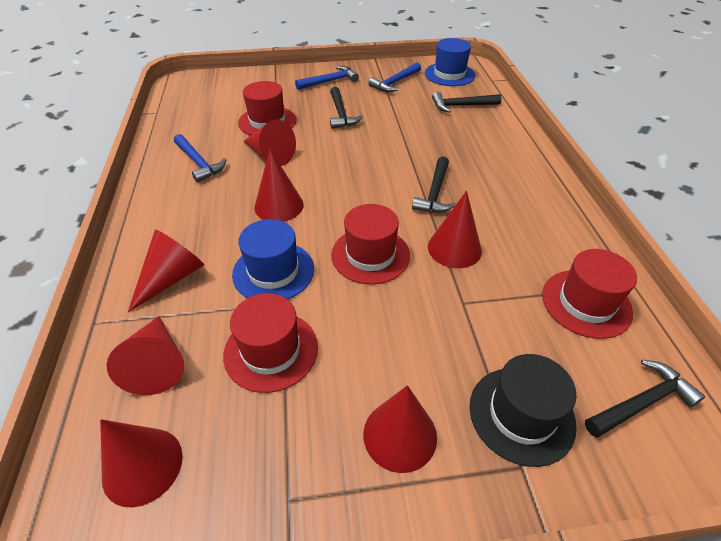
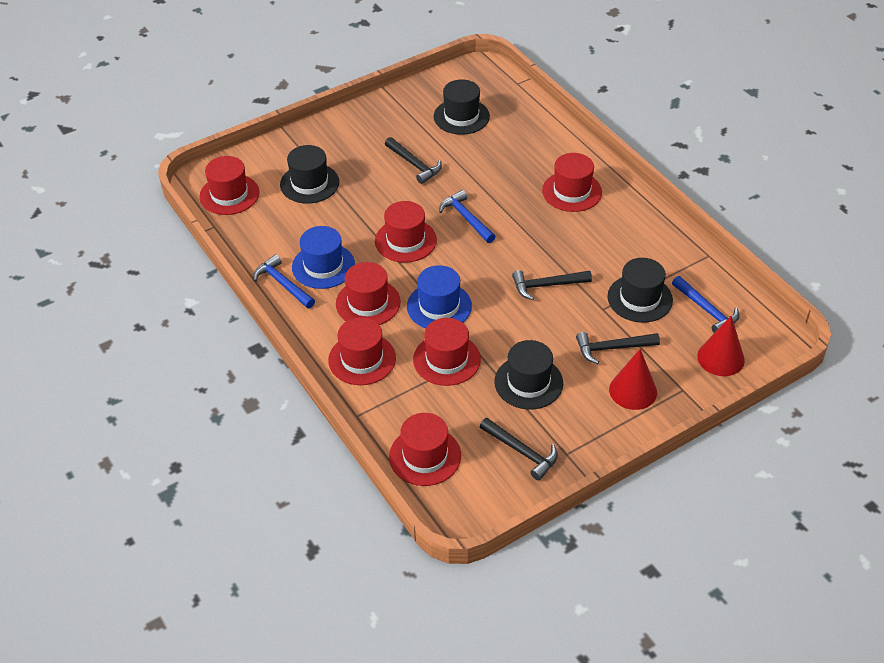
black hat: 1 -> 4
red cone: 7 -> 2
red hat: 4 -> 7

